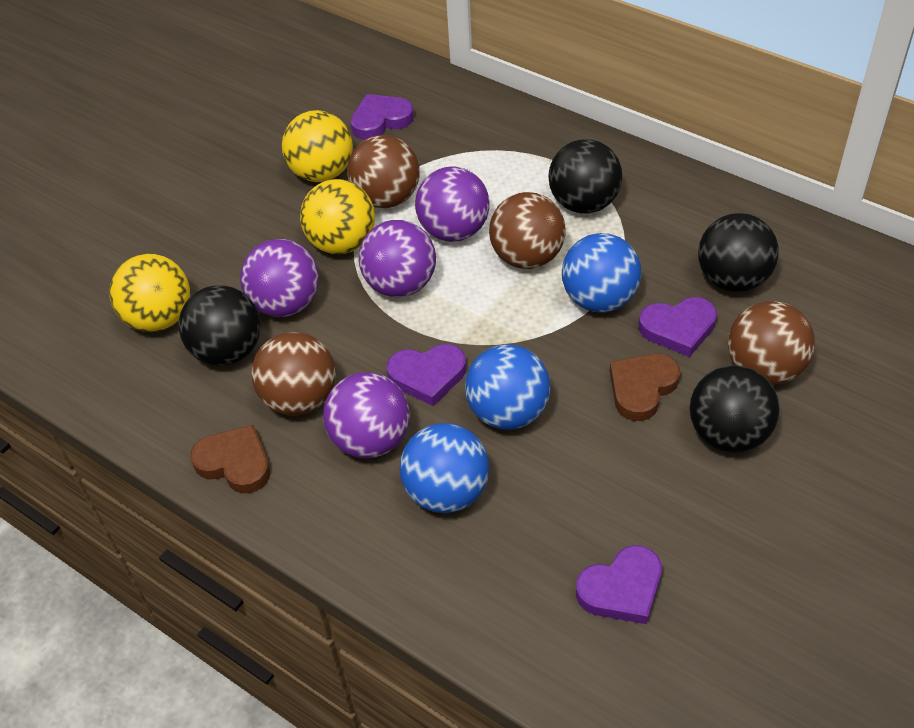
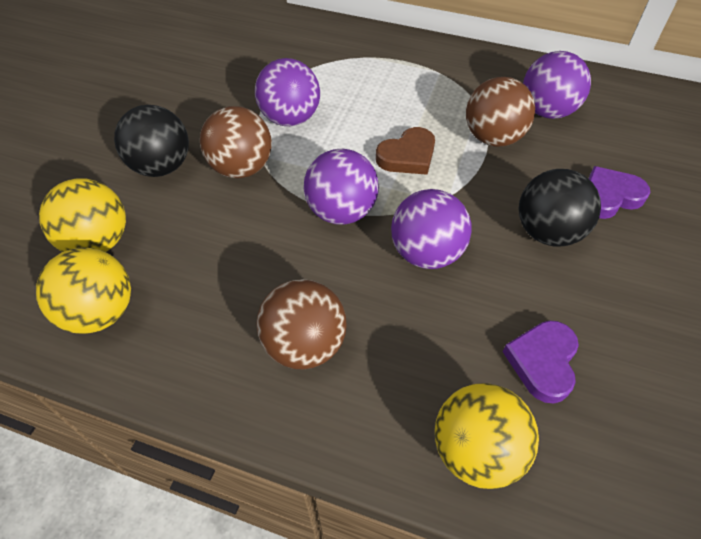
black ball: 4 -> 2
blue ball: 3 -> 0
brown ball: 4 -> 3
brown heart: 2 -> 1
purple heart: 4 -> 2

